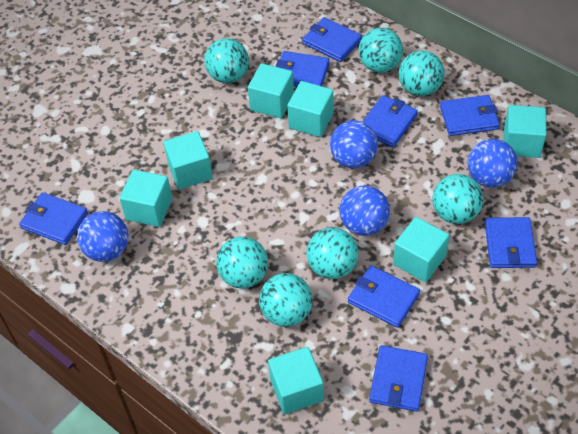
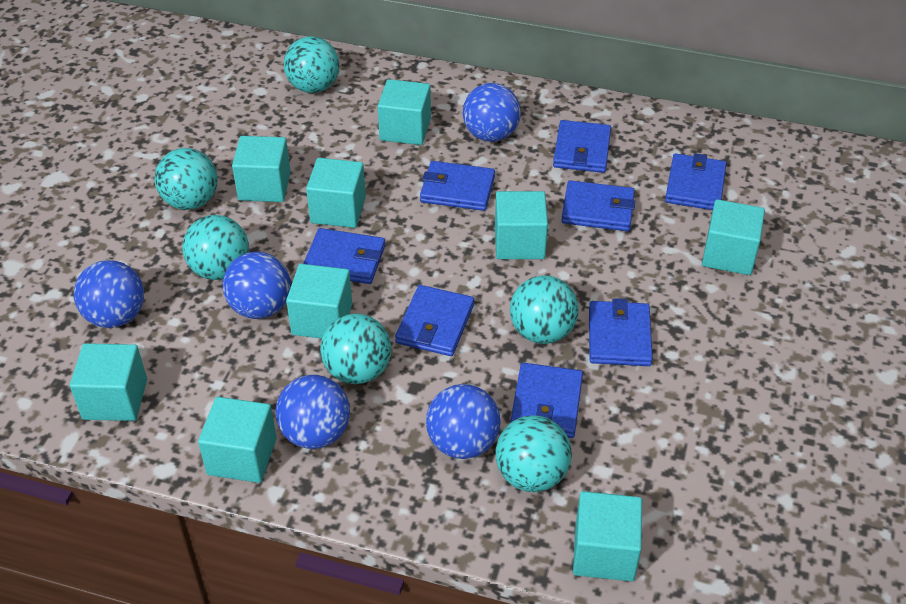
blue ball: 4 -> 5
turquoise ball: 7 -> 6
turquoise cube: 7 -> 9

